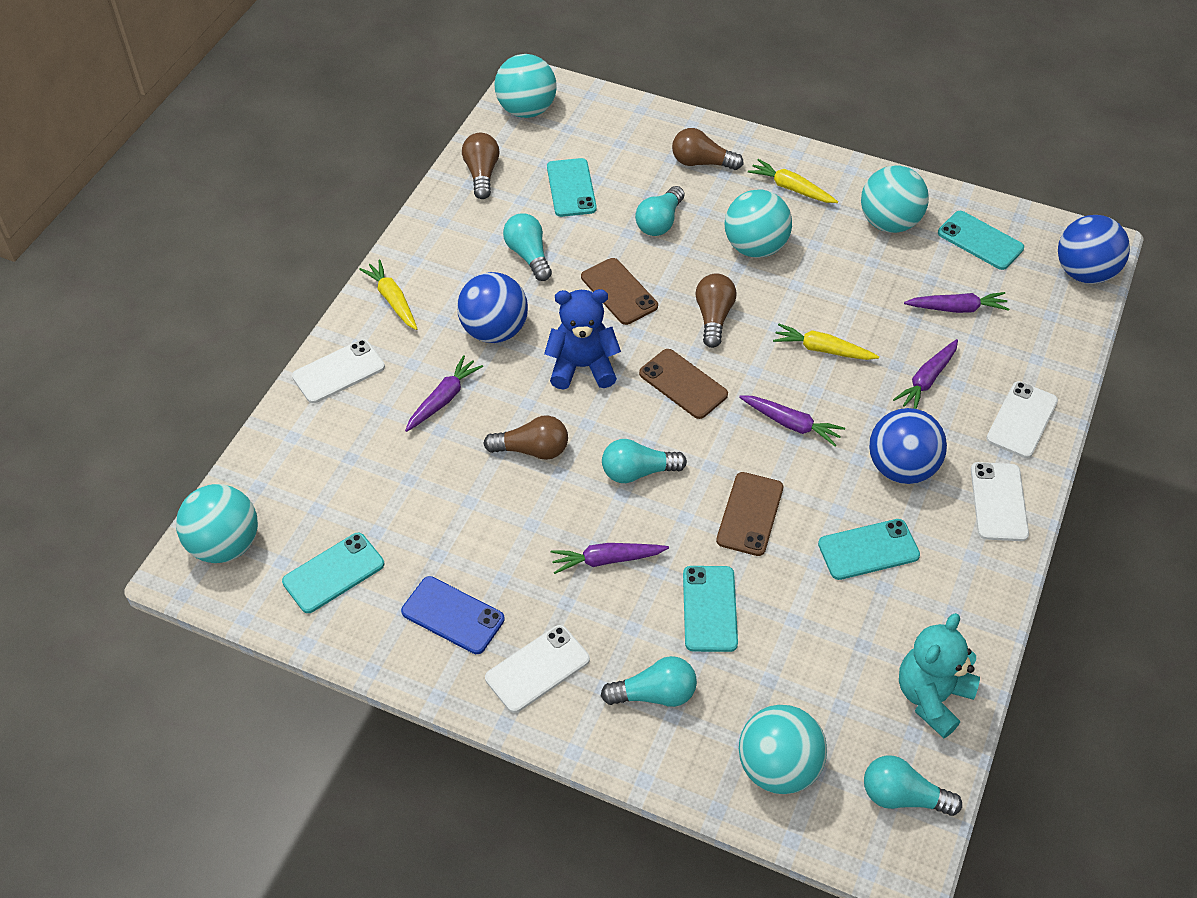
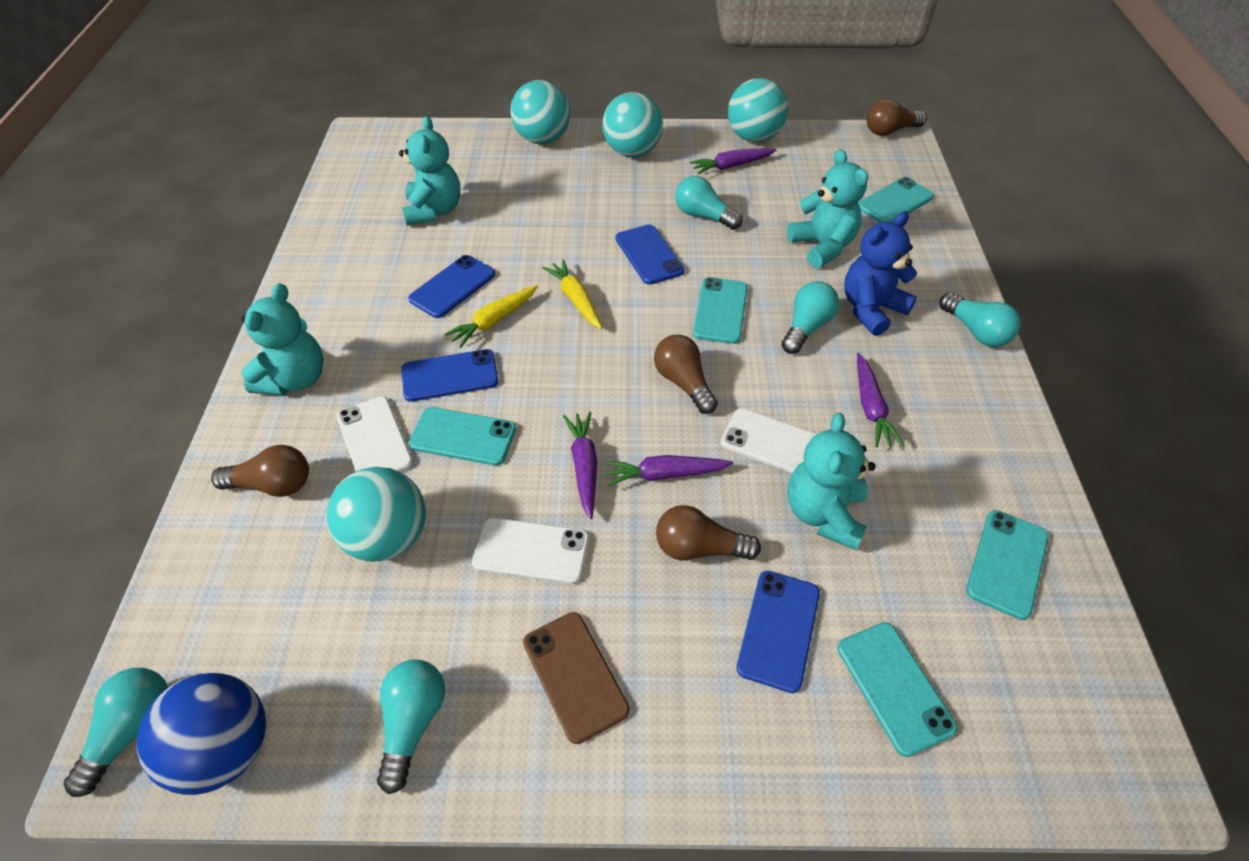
blue ball: 3 -> 1
blue phone: 1 -> 4
brown phone: 3 -> 1
purple carrot: 5 -> 4
turquoise ball: 5 -> 4
turquoise teddy bear: 1 -> 4
white phone: 4 -> 3
yellow carrot: 3 -> 2

